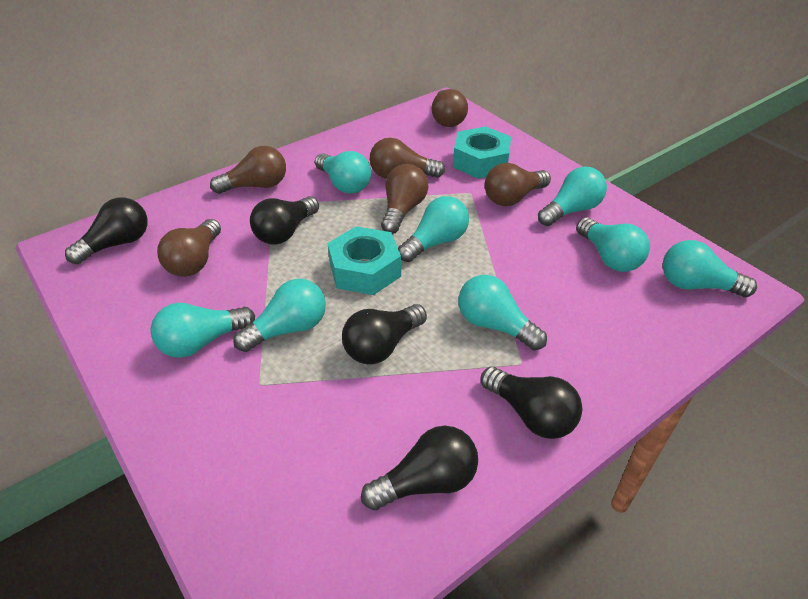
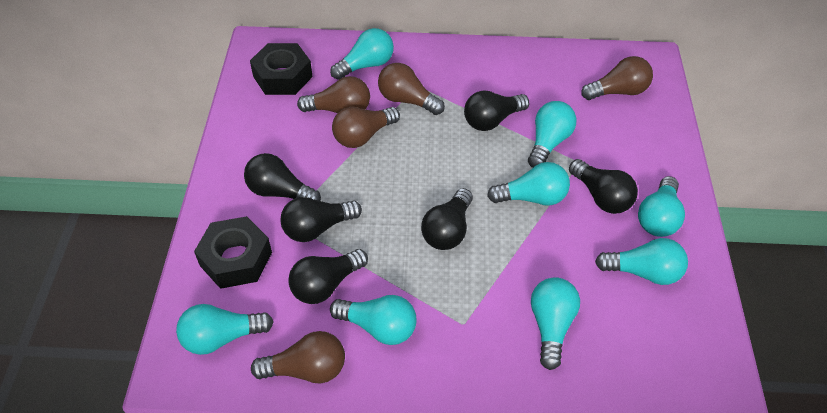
black light bulb: 5 -> 6
black nut: 0 -> 2
brown light bulb: 6 -> 5
turquoise nut: 2 -> 0

